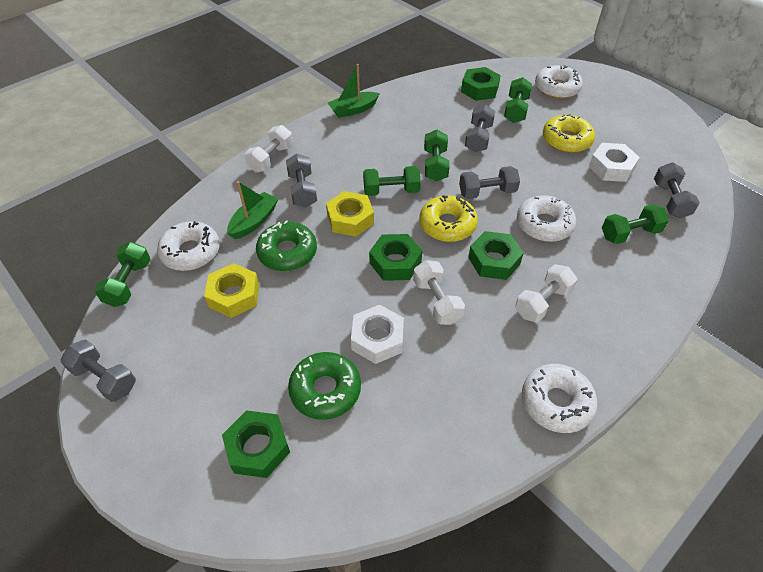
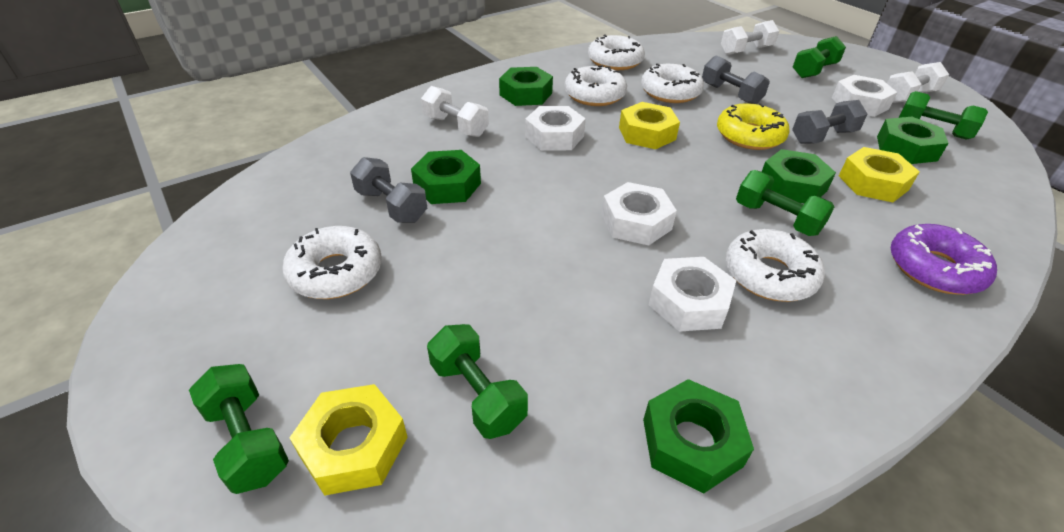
green boat: 2 -> 0
green donut: 2 -> 0
green nut: 4 -> 5
grey dumbbell: 5 -> 3
purple donut: 0 -> 1
white donut: 4 -> 5
white nut: 2 -> 4
yellow donut: 2 -> 1
yellow nut: 2 -> 3

